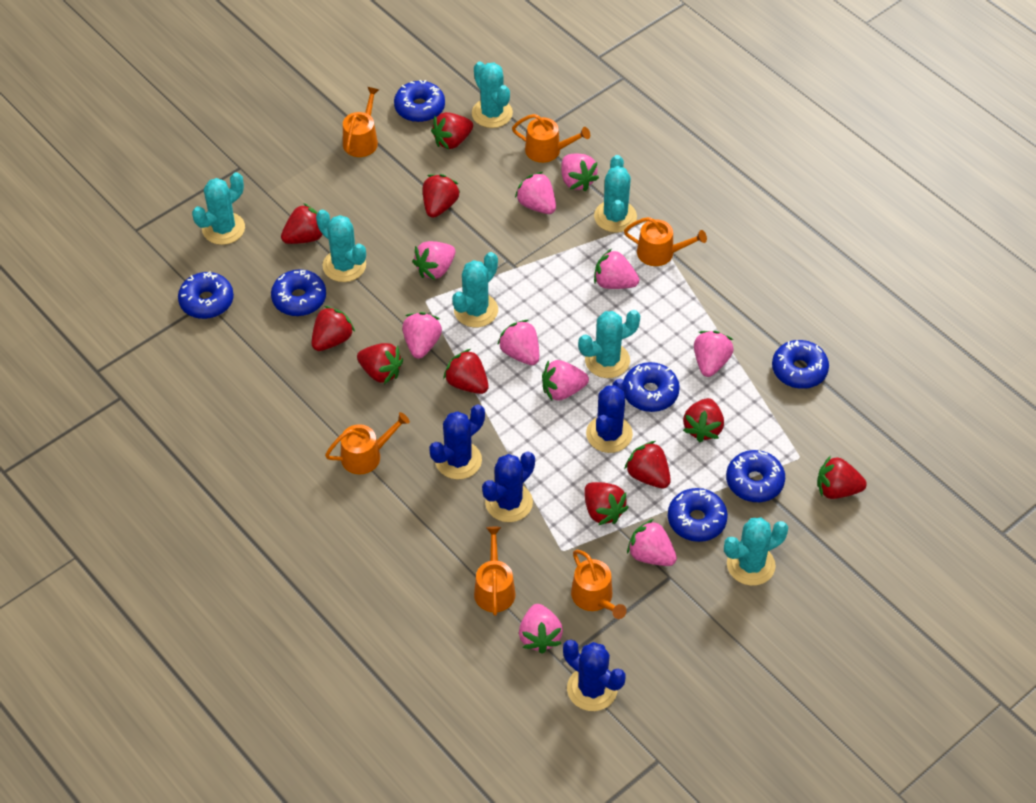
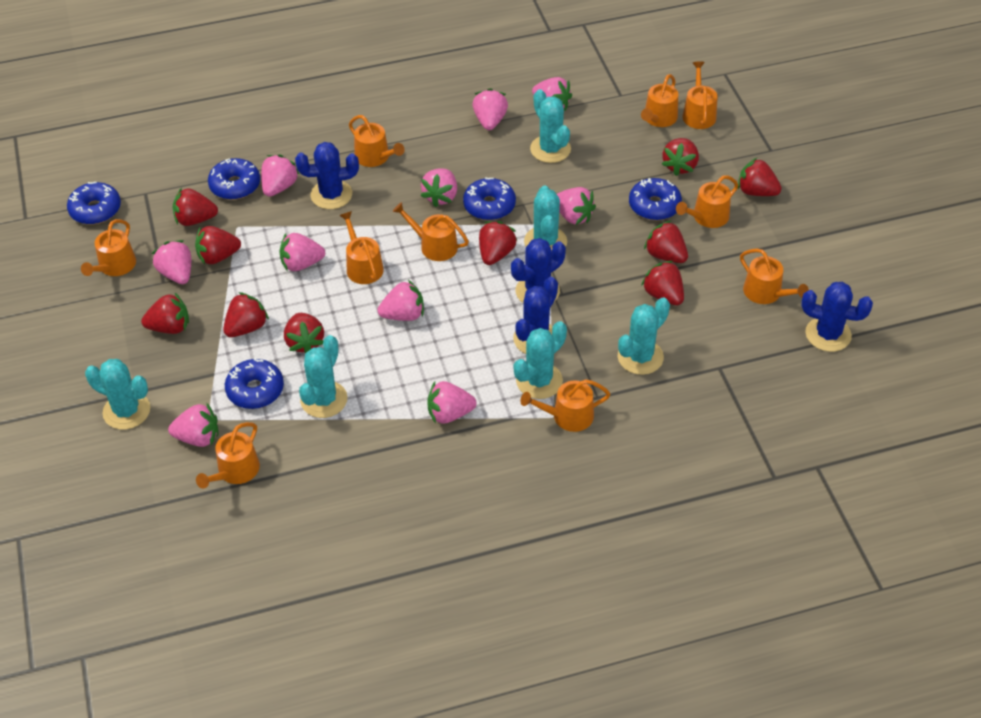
blue donut: 7 -> 5
orange watering can: 6 -> 10
turquoise cactus: 7 -> 6

